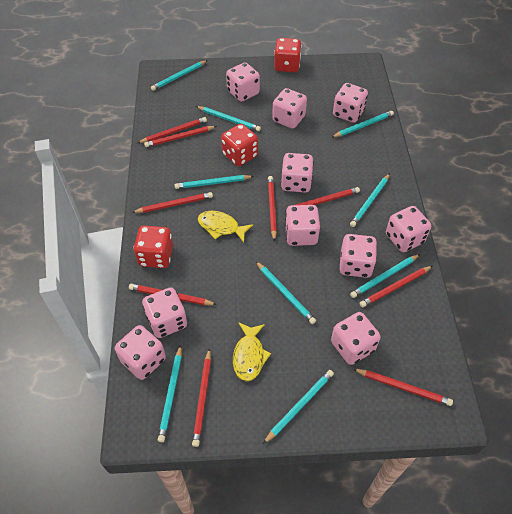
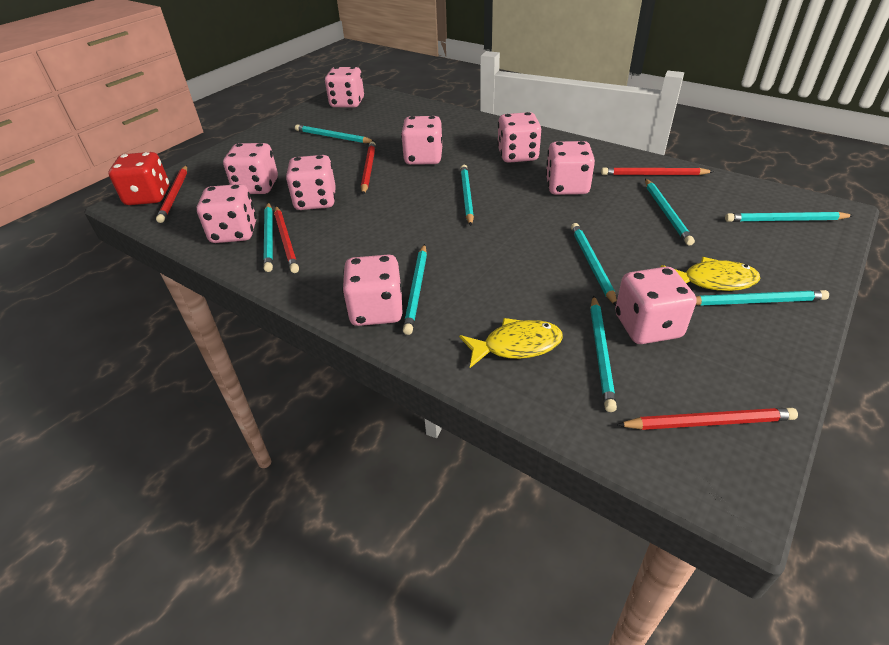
pink dice: 10 -> 9
red dice: 3 -> 1
red pencil: 9 -> 5

